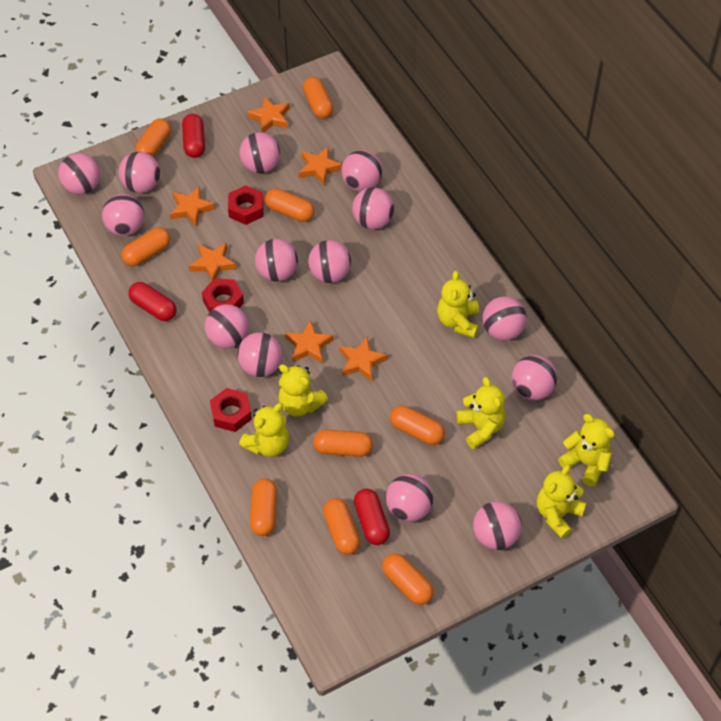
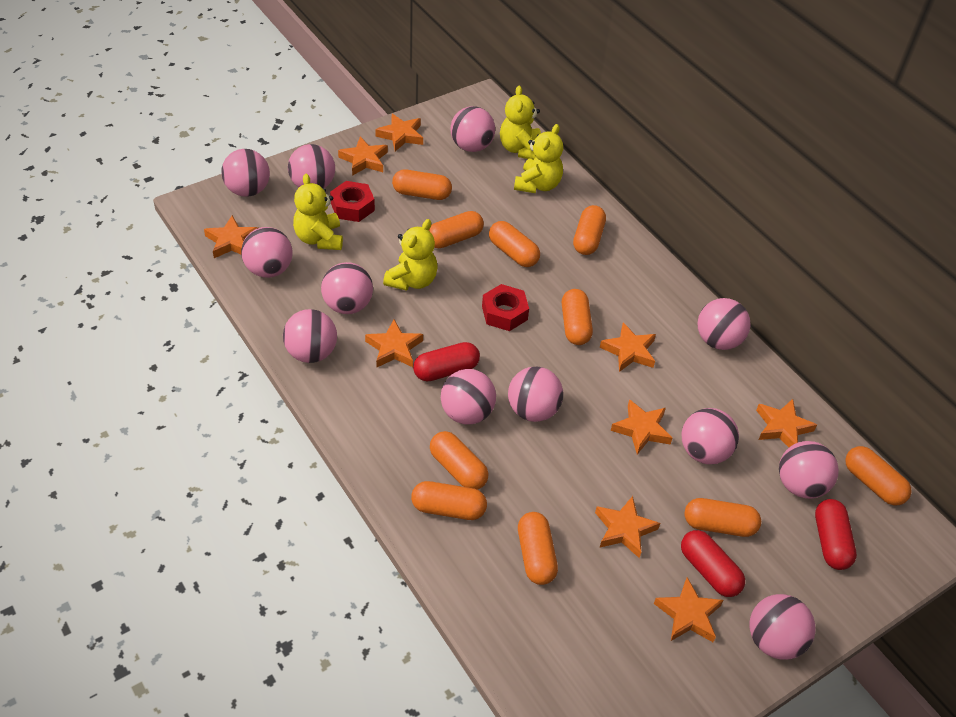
orange capsule: 9 -> 10
orange star: 6 -> 9
pink ball: 14 -> 12
red nut: 3 -> 2
yellow teddy bear: 6 -> 4

